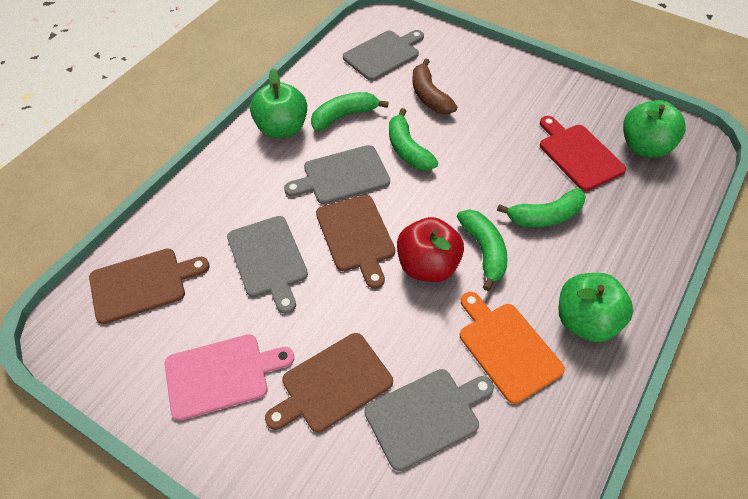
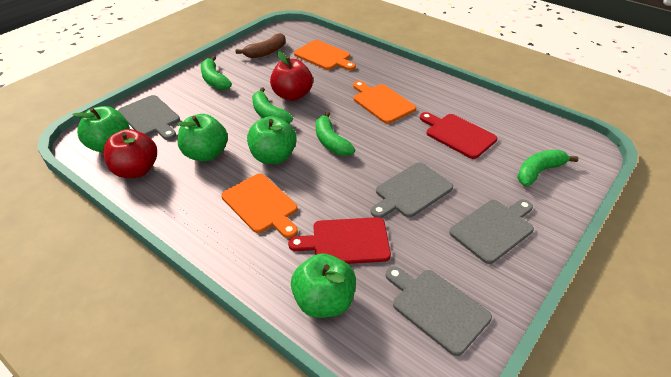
brown cutting board: 3 -> 0
green apple: 3 -> 4
orange cutting board: 1 -> 3
pink cutting board: 1 -> 0
red apple: 1 -> 2
red cutting board: 1 -> 2

